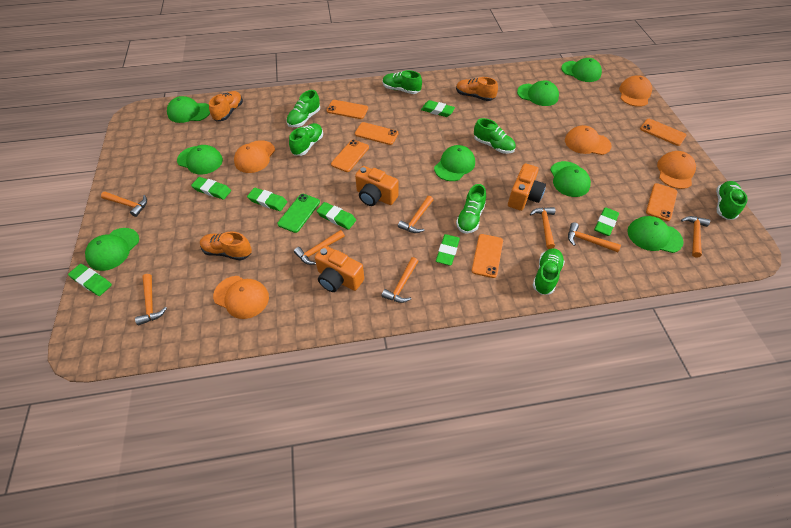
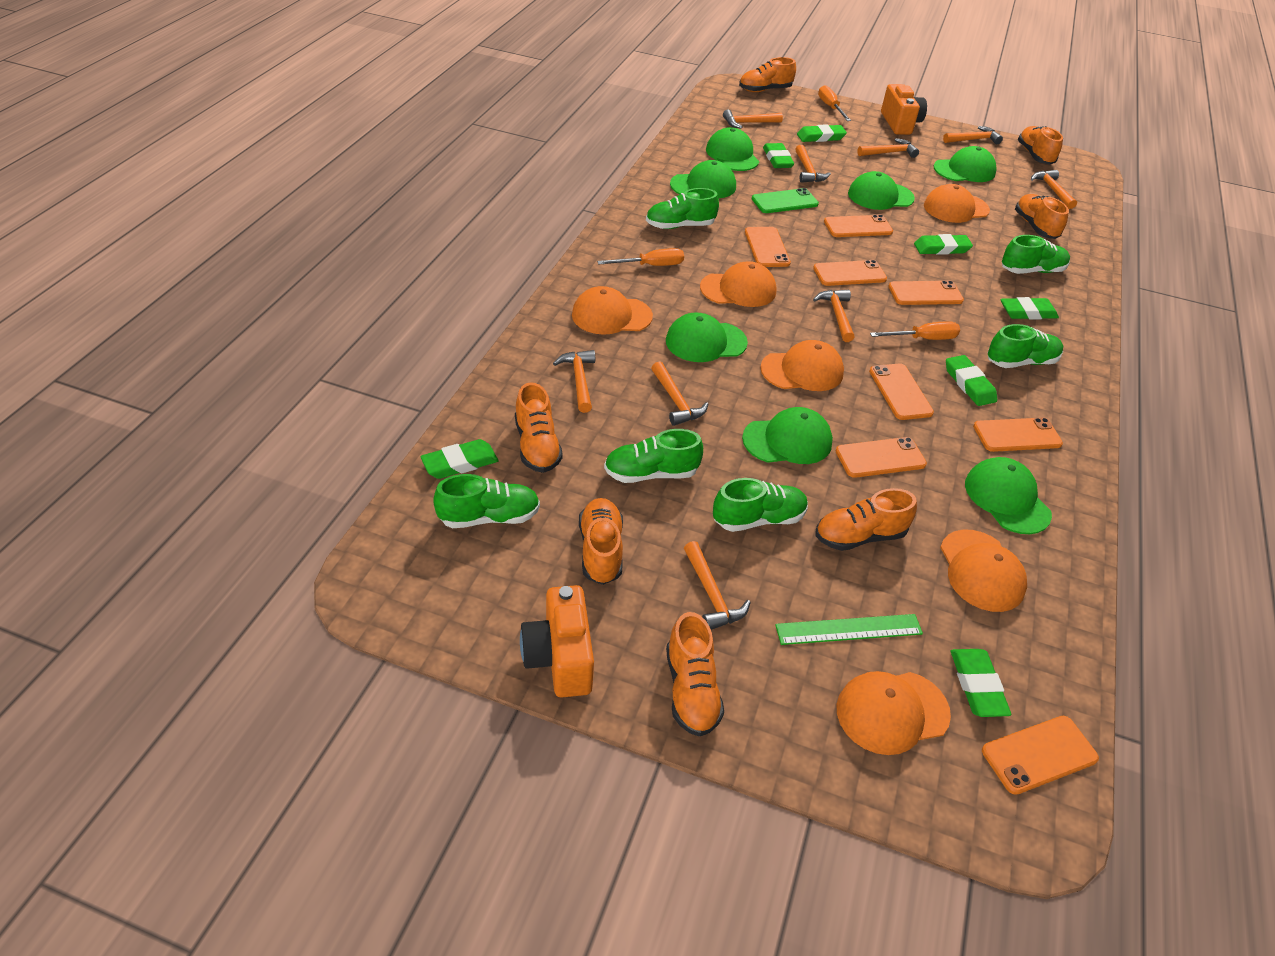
green cap: 8 -> 7
green ruler: 0 -> 1
green shoe: 7 -> 6
orange camera: 3 -> 2
orange cap: 5 -> 6
orange hammer: 8 -> 9
orange phone: 6 -> 8
orange screwdriver: 0 -> 3
orange shoe: 3 -> 7

